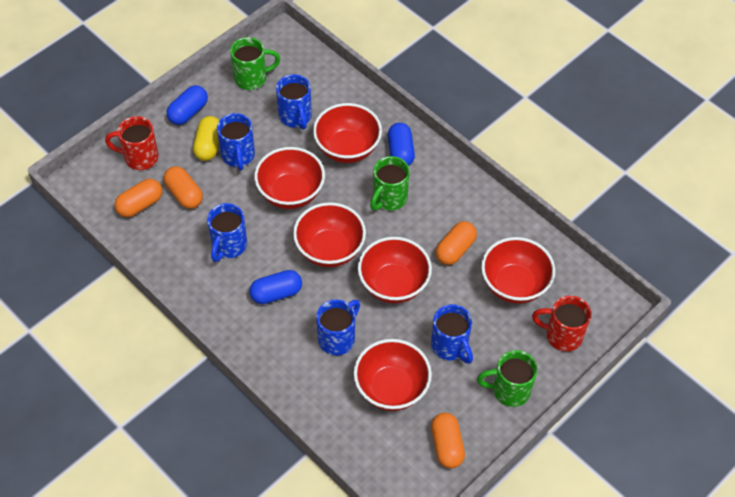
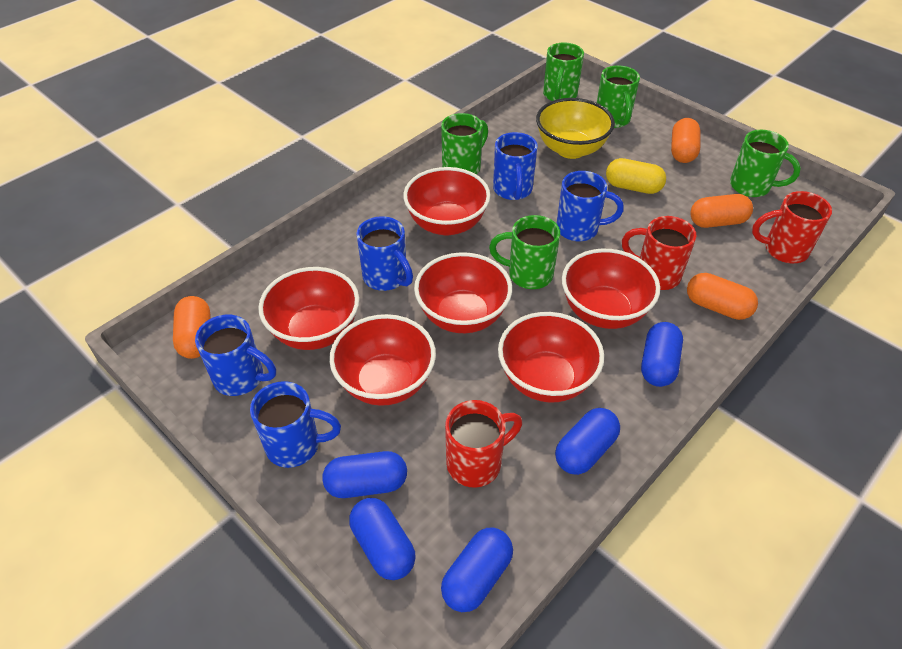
blue capsule: 3 -> 5
green mug: 3 -> 5
red mug: 2 -> 3
yellow bowl: 0 -> 1

